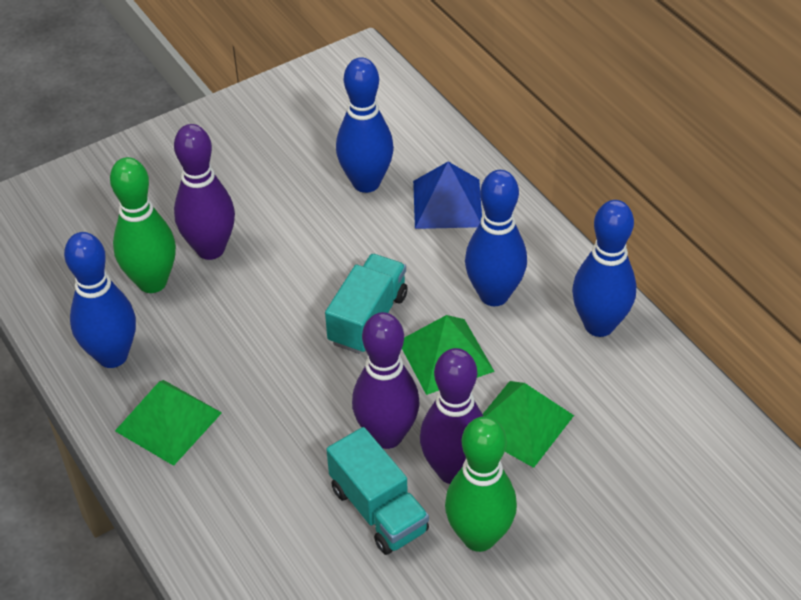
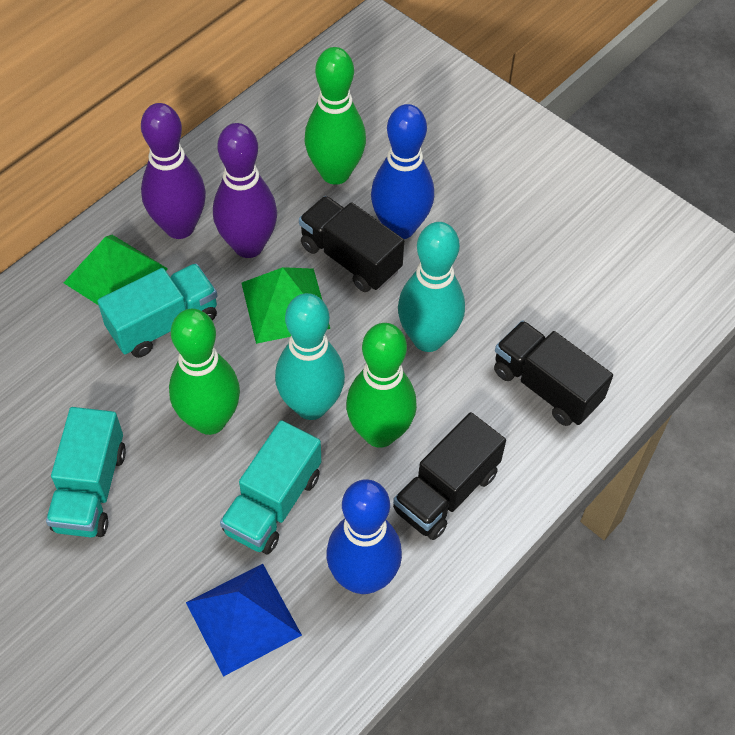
black truck: 0 -> 3
blue bowling pin: 4 -> 2
green bowling pin: 2 -> 3
green pyramid: 3 -> 2
purple bowling pin: 3 -> 2
turquoise bowling pin: 0 -> 2
turquoise truck: 2 -> 3

